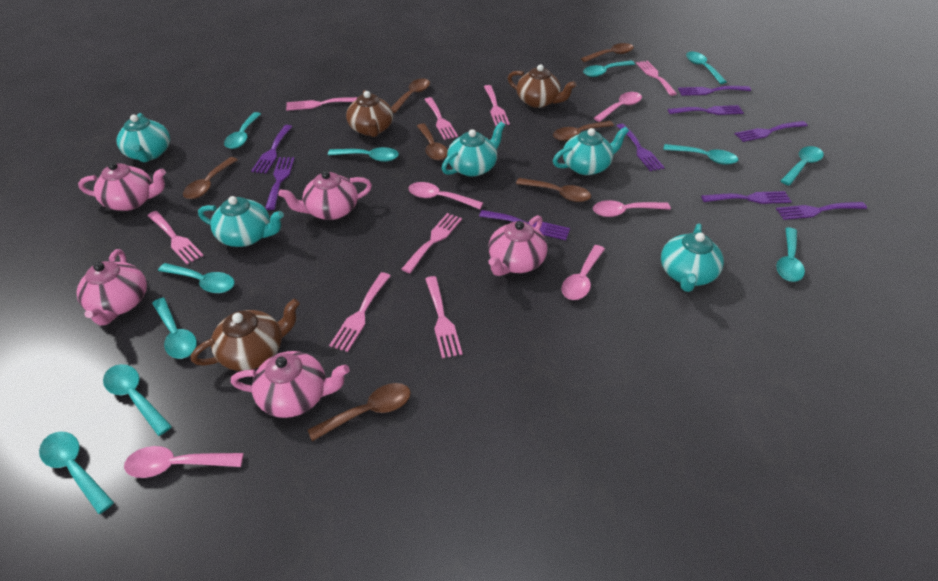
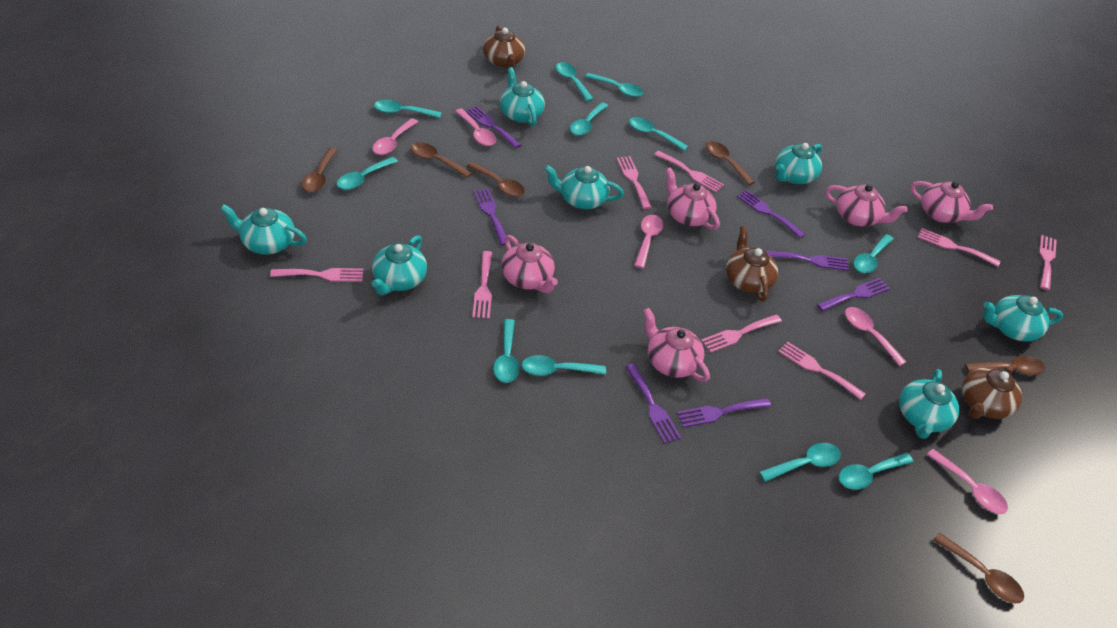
brown spoon: 7 -> 6
purple fork: 9 -> 7
turquoise teapot: 5 -> 7

